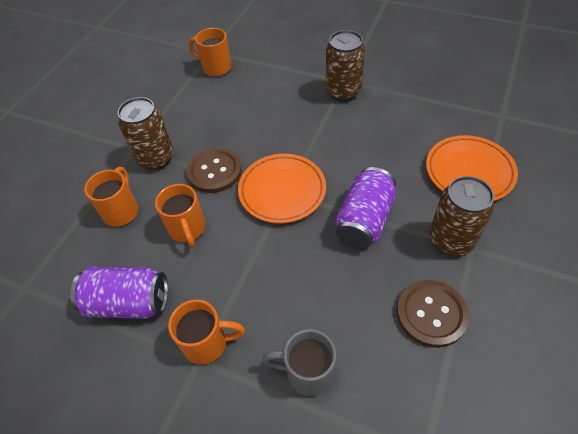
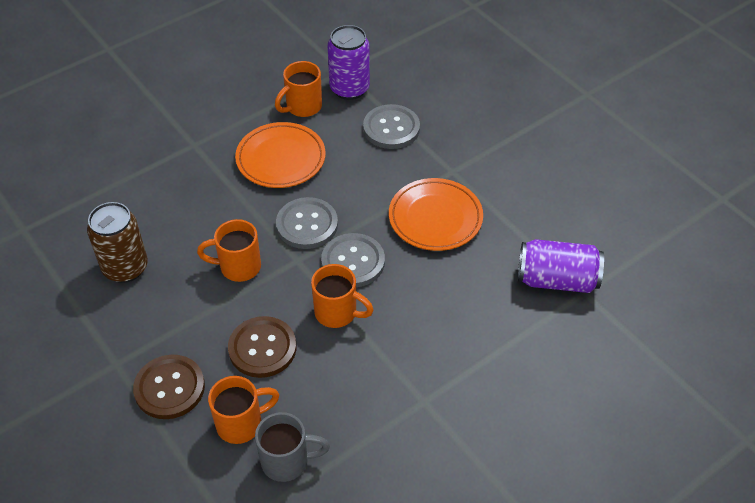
brown can: 3 -> 1
grey button: 0 -> 3

